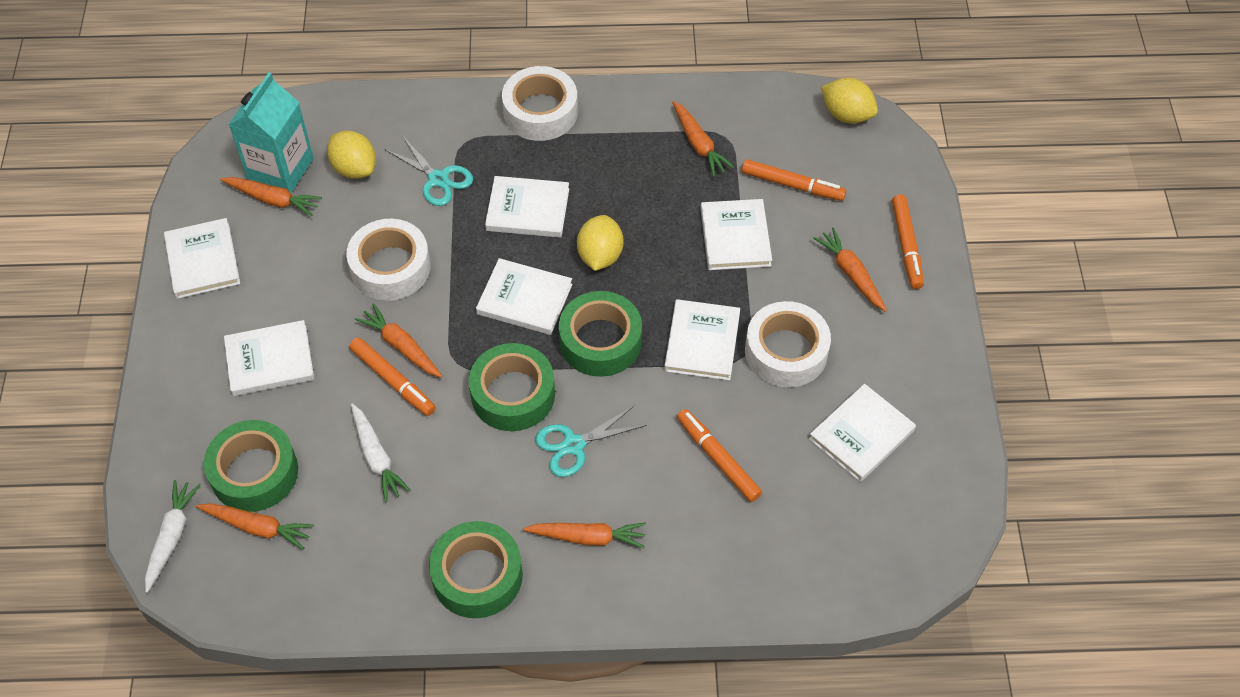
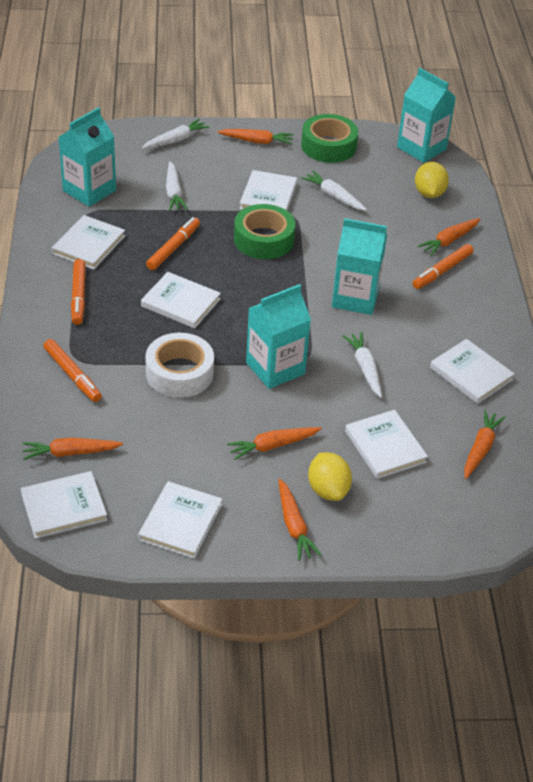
green tape: 4 -> 2
turquoise carton: 1 -> 4
turquoise scissors: 2 -> 0
white carrot: 2 -> 4
white tape: 3 -> 1
yellow lemon: 3 -> 2

